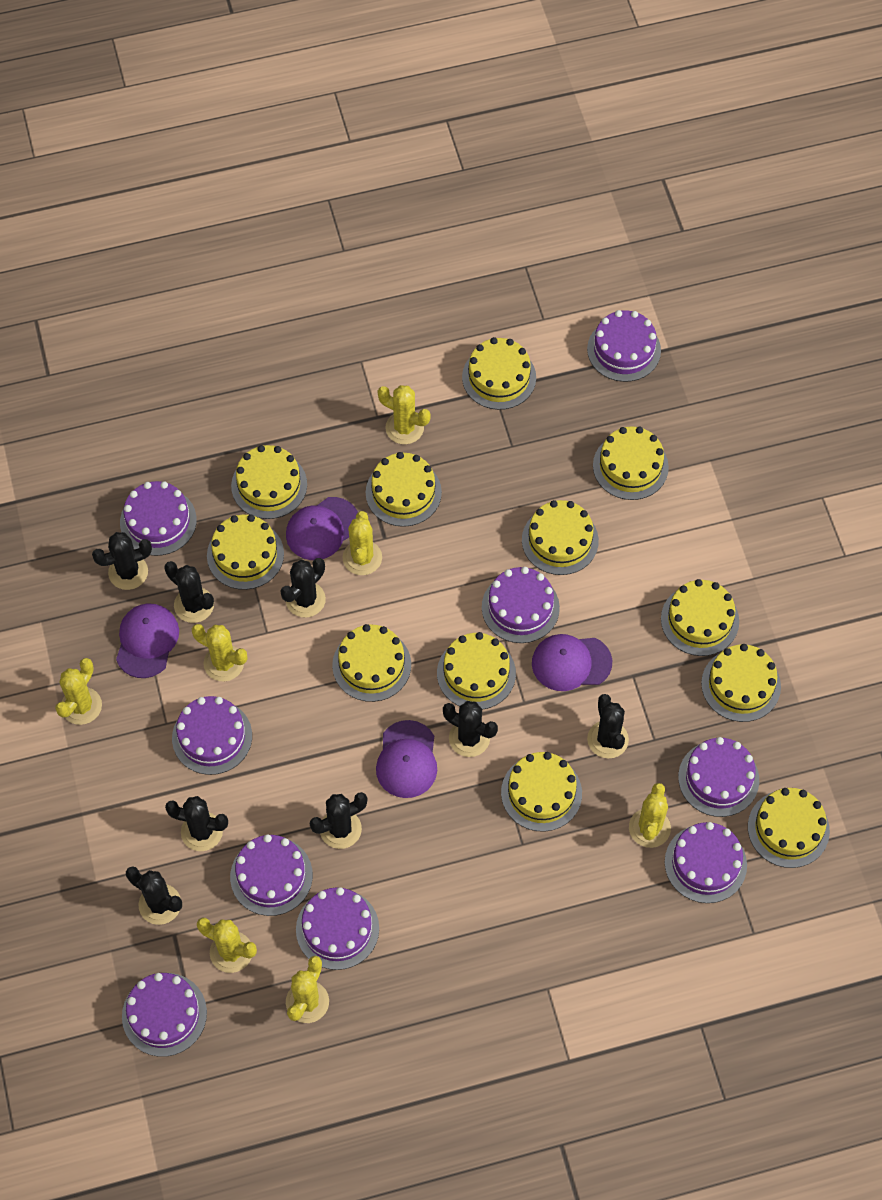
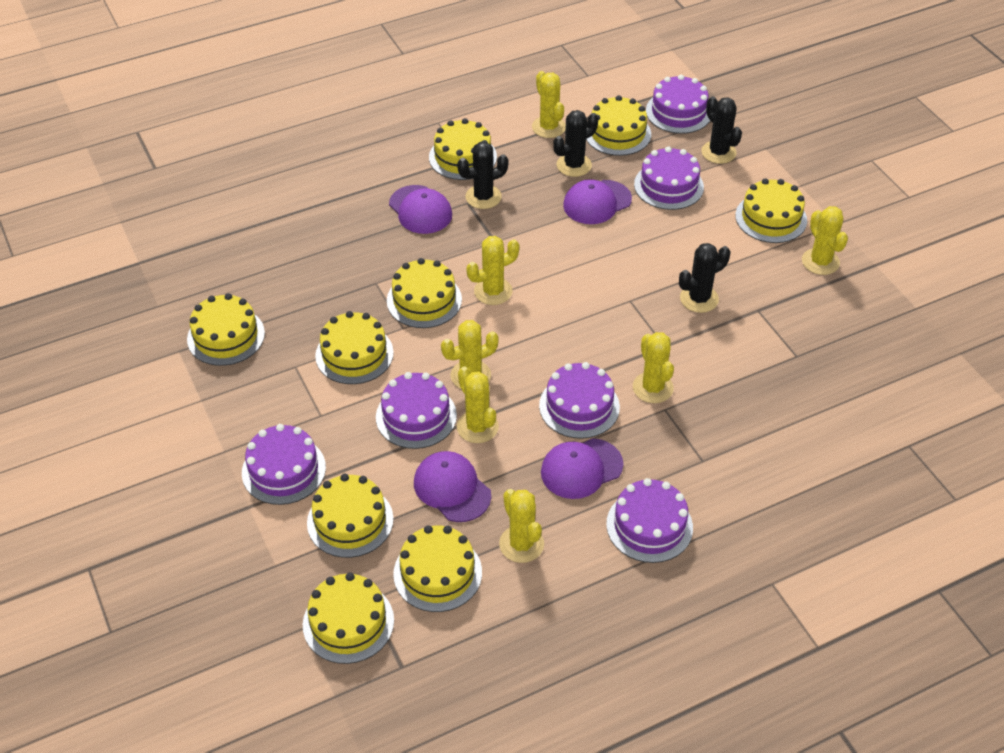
black cactus: 8 -> 4
purple cake: 9 -> 6
yellow cake: 12 -> 9

